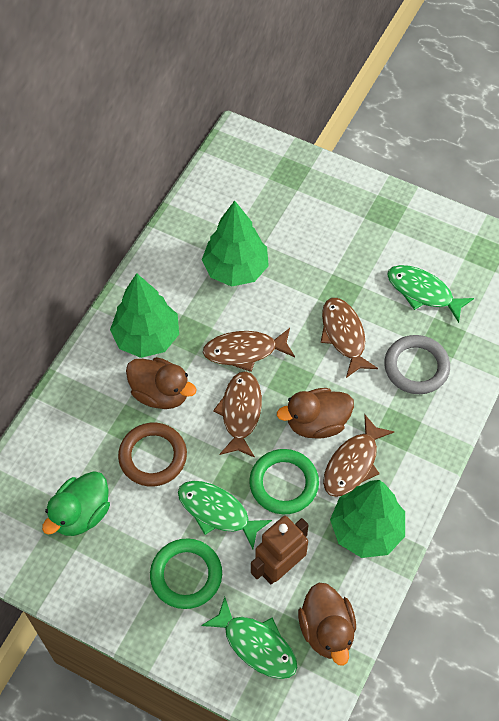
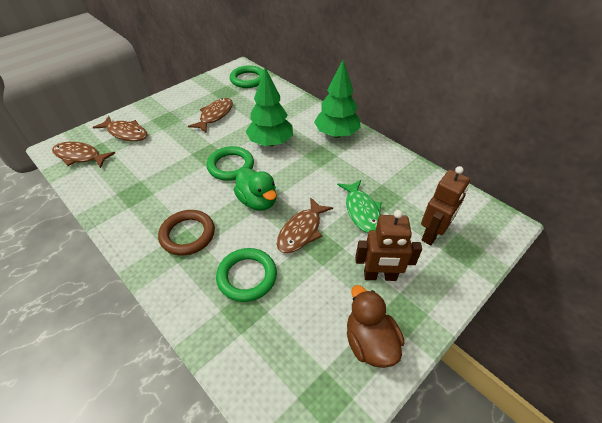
brown duck: 3 -> 1
brown robot: 1 -> 2
green fish: 3 -> 1
green ring: 2 -> 3
green tree: 3 -> 2
grey ring: 1 -> 0

